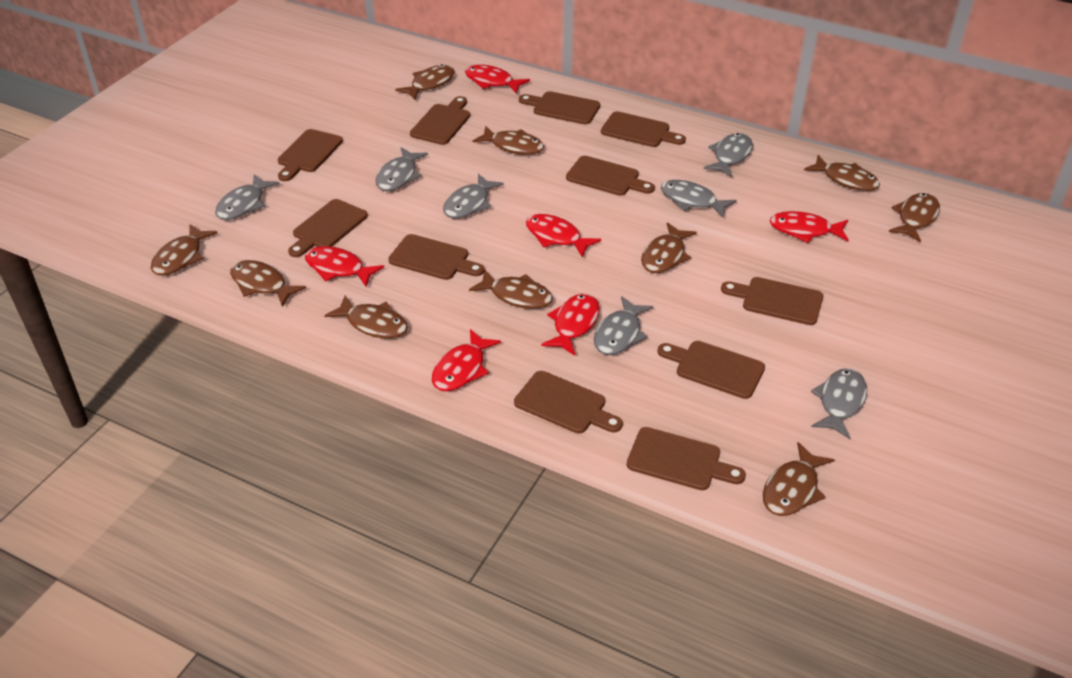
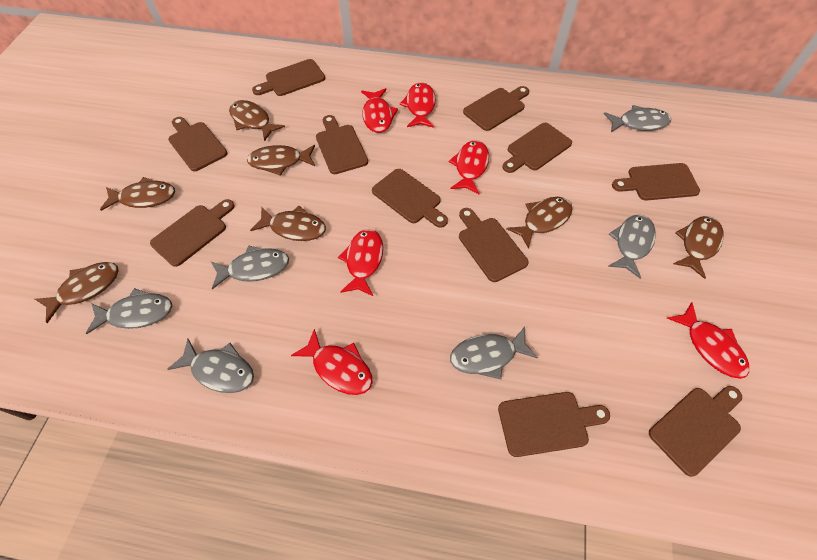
brown fish: 10 -> 7
grey fish: 7 -> 6

